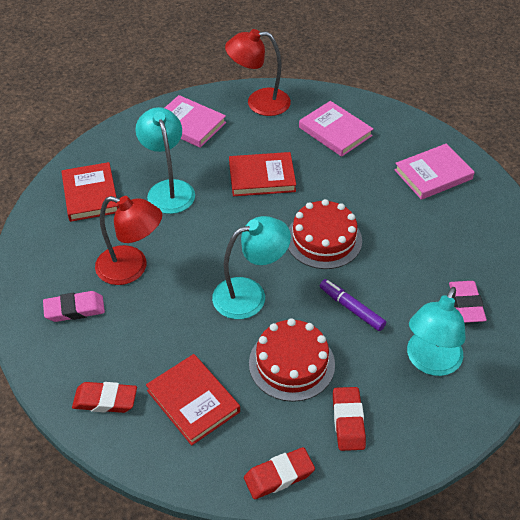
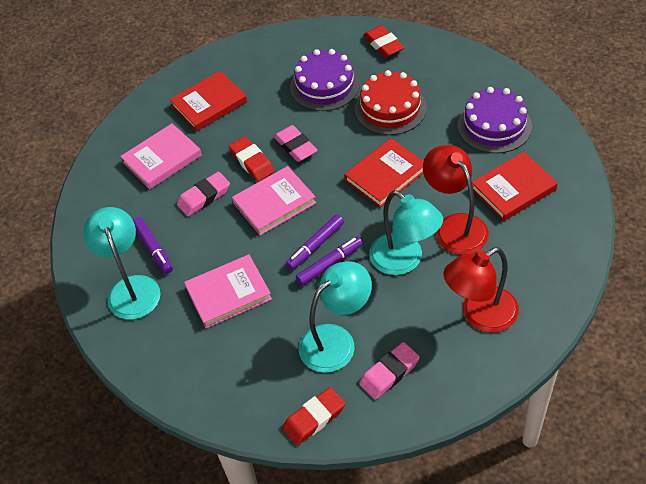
pink eraser: 2 -> 3
purple cake: 0 -> 2
purple marker: 1 -> 3
red cake: 2 -> 1

